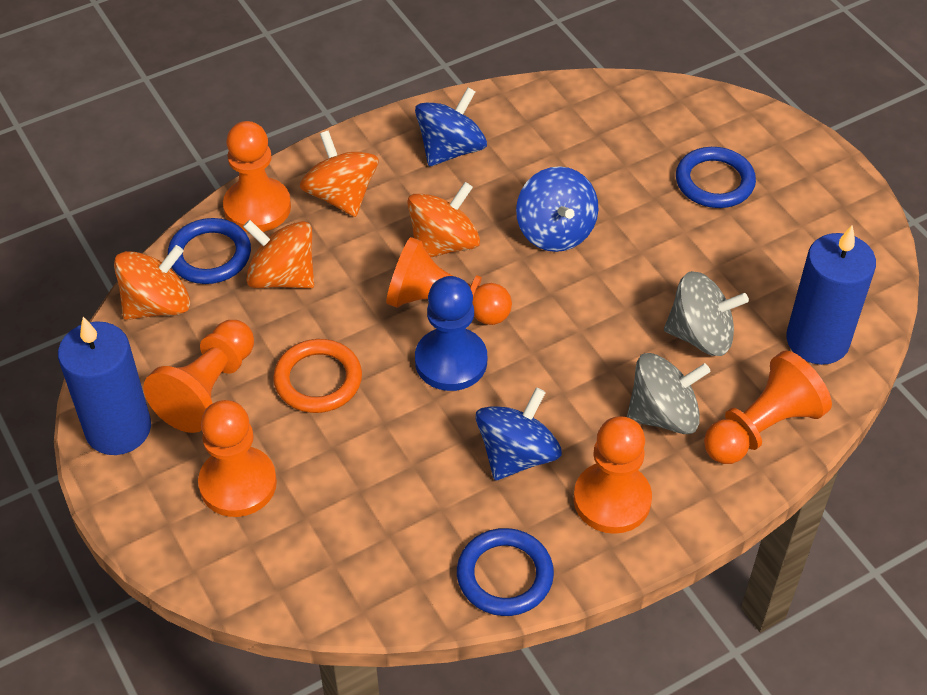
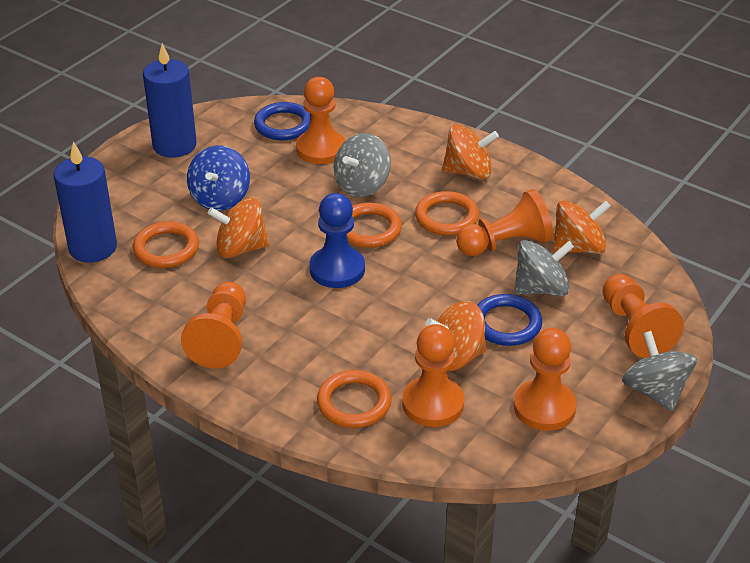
blue ring: 3 -> 2
blue spinning top: 3 -> 1
grey spinning top: 2 -> 3
orange ring: 1 -> 4

